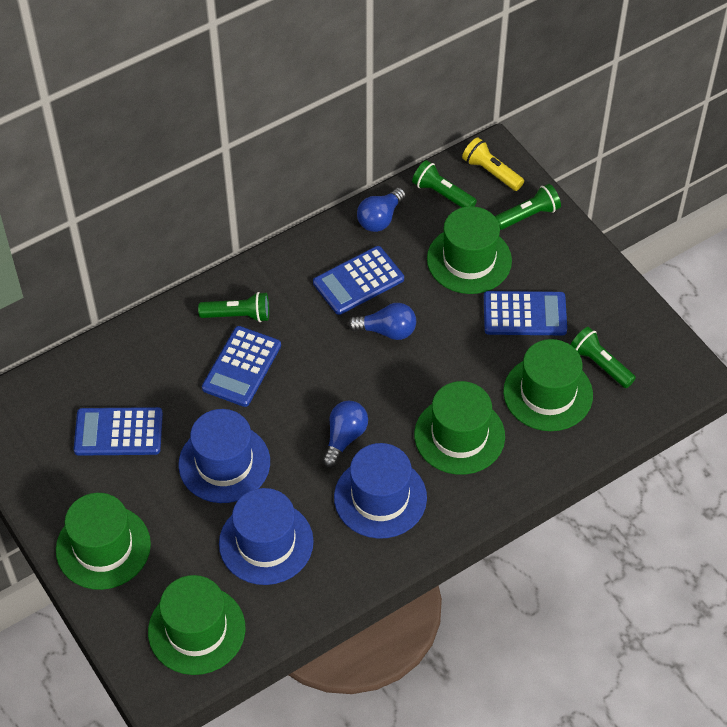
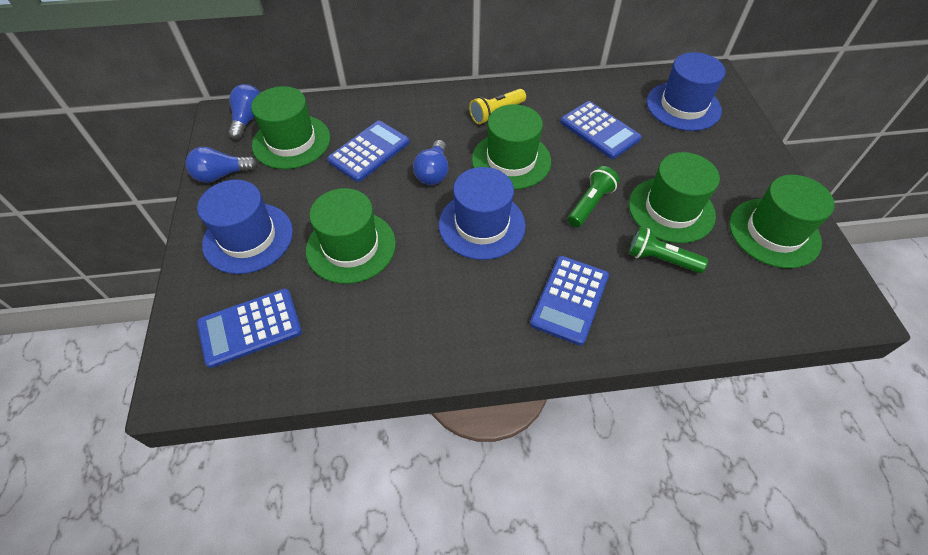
green flashlight: 4 -> 2

